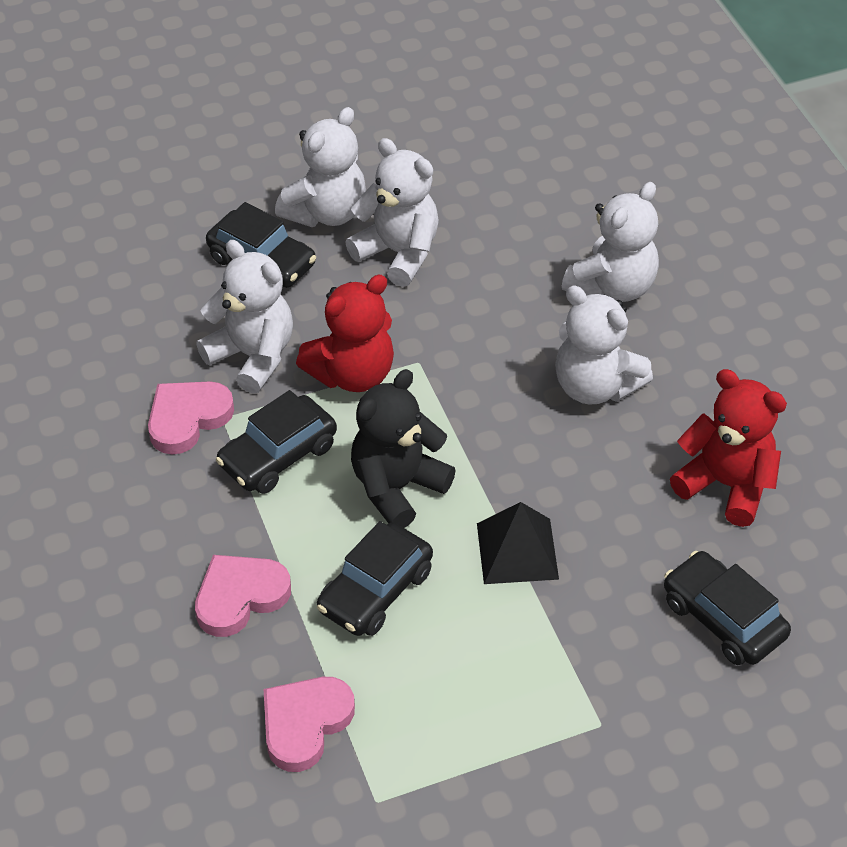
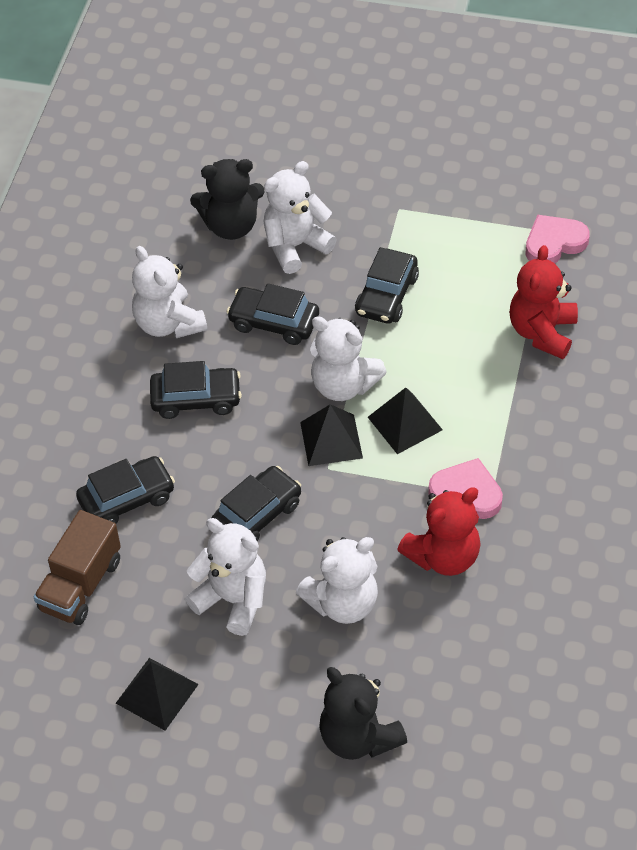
black car: 4 -> 5
black pyramid: 1 -> 3
black teddy bear: 1 -> 2
brown truck: 0 -> 1
pink heart: 3 -> 2

